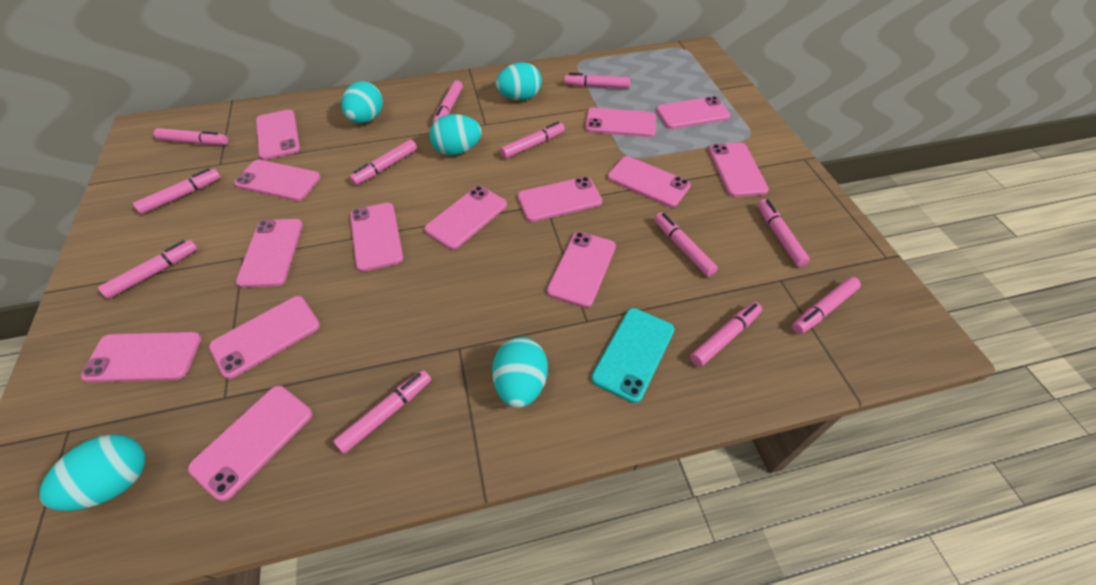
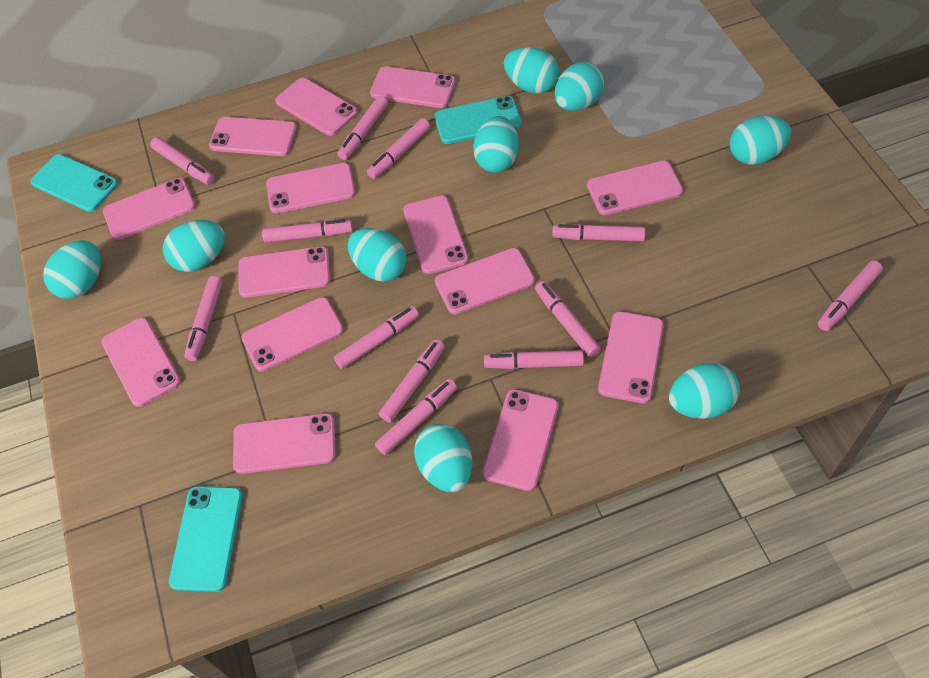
turquoise egg: 5 -> 9
turquoise phone: 1 -> 3

